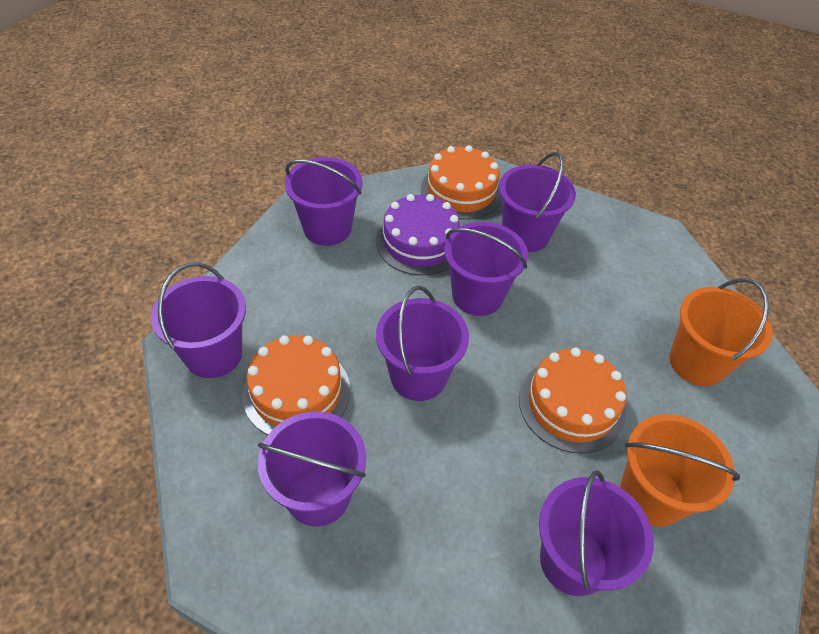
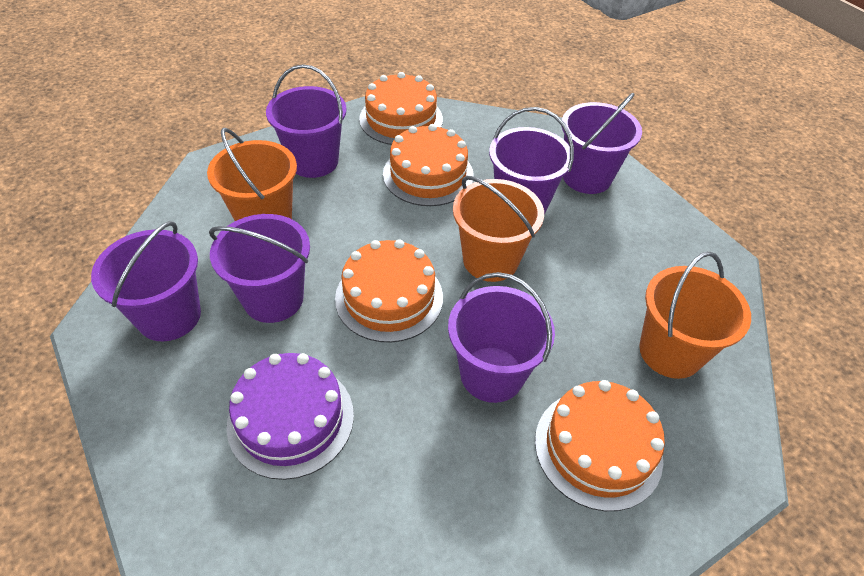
orange bucket: 2 -> 3
orange cake: 3 -> 4
purple bucket: 7 -> 6

